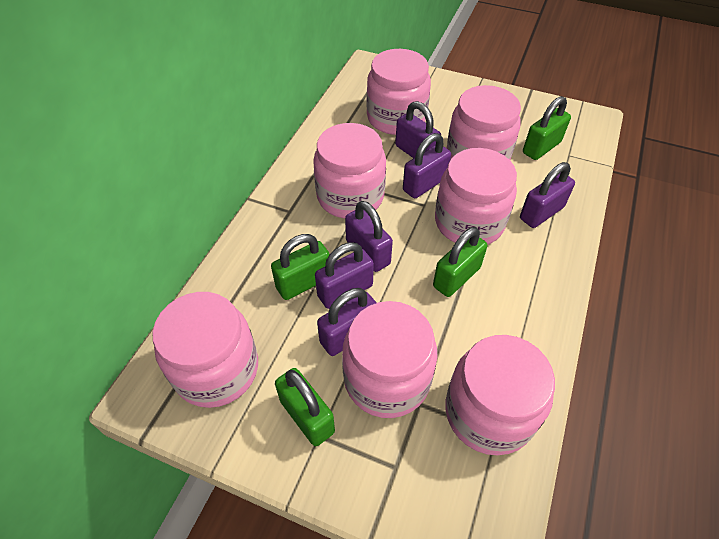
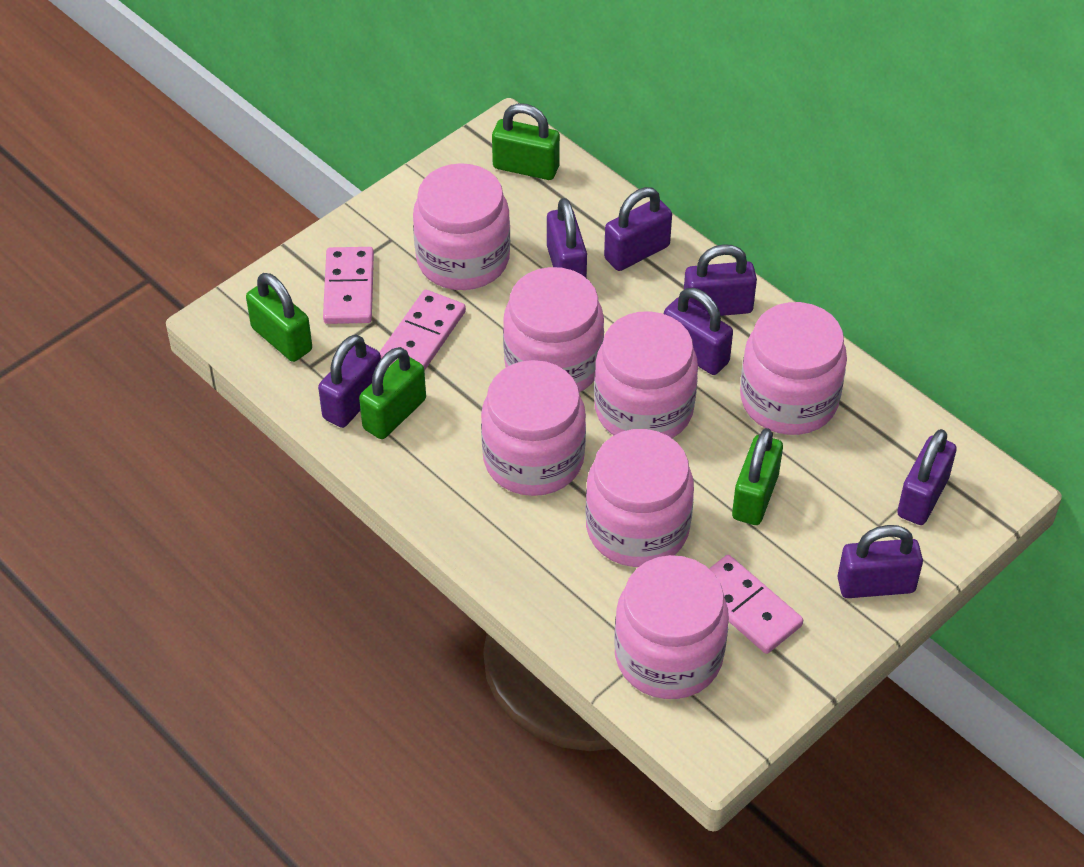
pink domino: 0 -> 3
purple padlock: 6 -> 7

